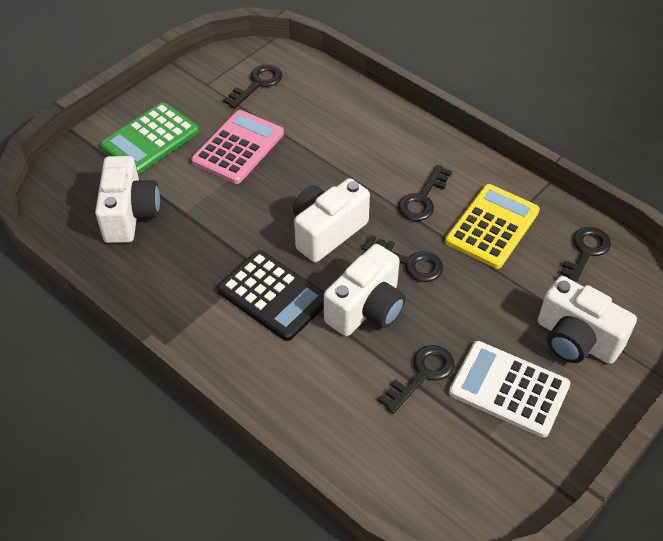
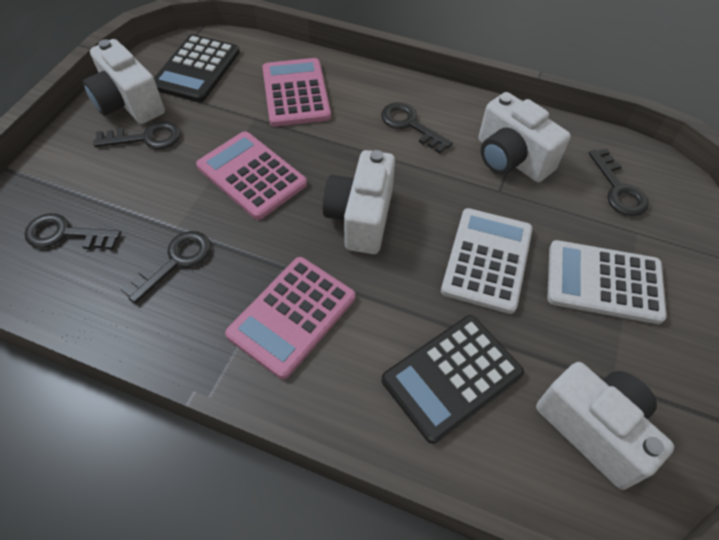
black calculator: 1 -> 2
green calculator: 1 -> 0
pink calculator: 1 -> 3
white calculator: 1 -> 2
yellow calculator: 1 -> 0

